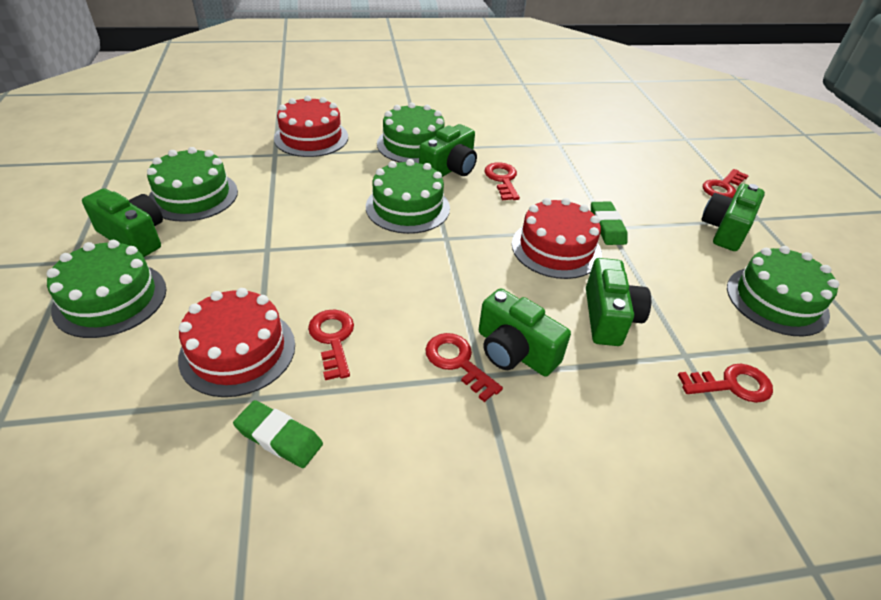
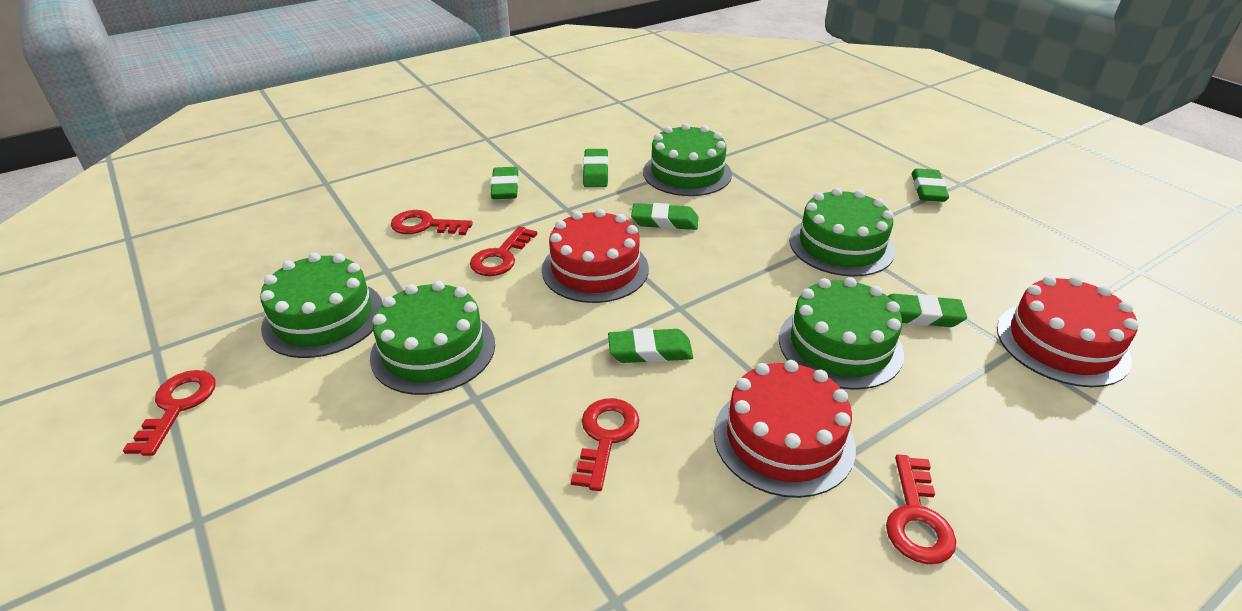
green camera: 5 -> 0
green eraser: 2 -> 6

